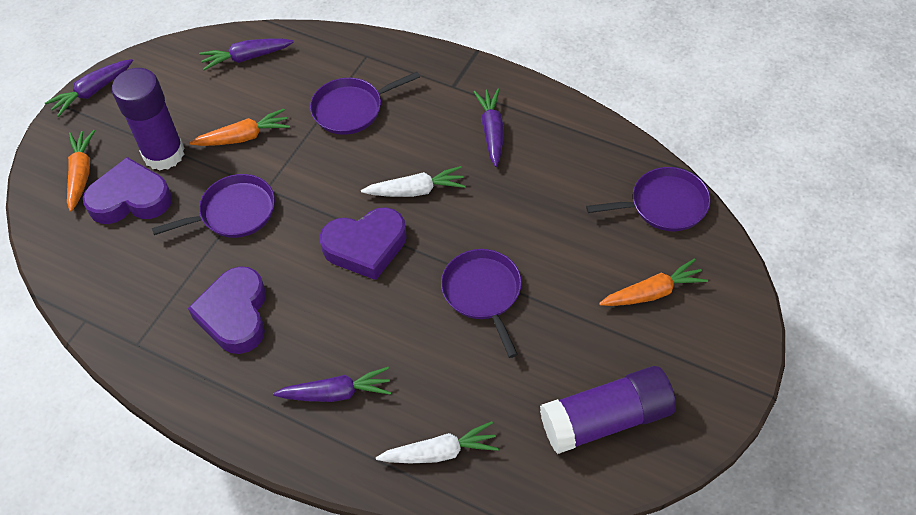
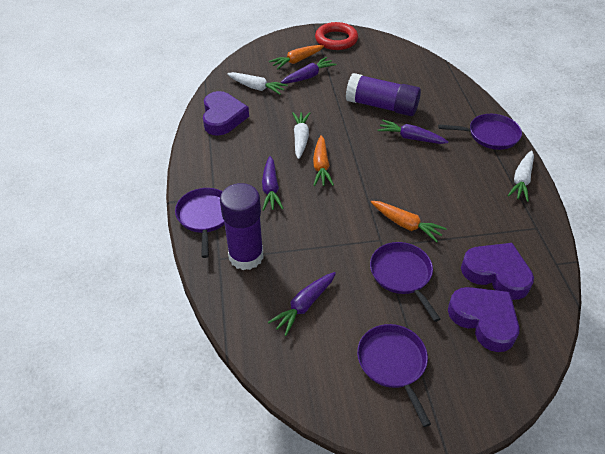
red ring: 0 -> 1
white carrot: 2 -> 3

